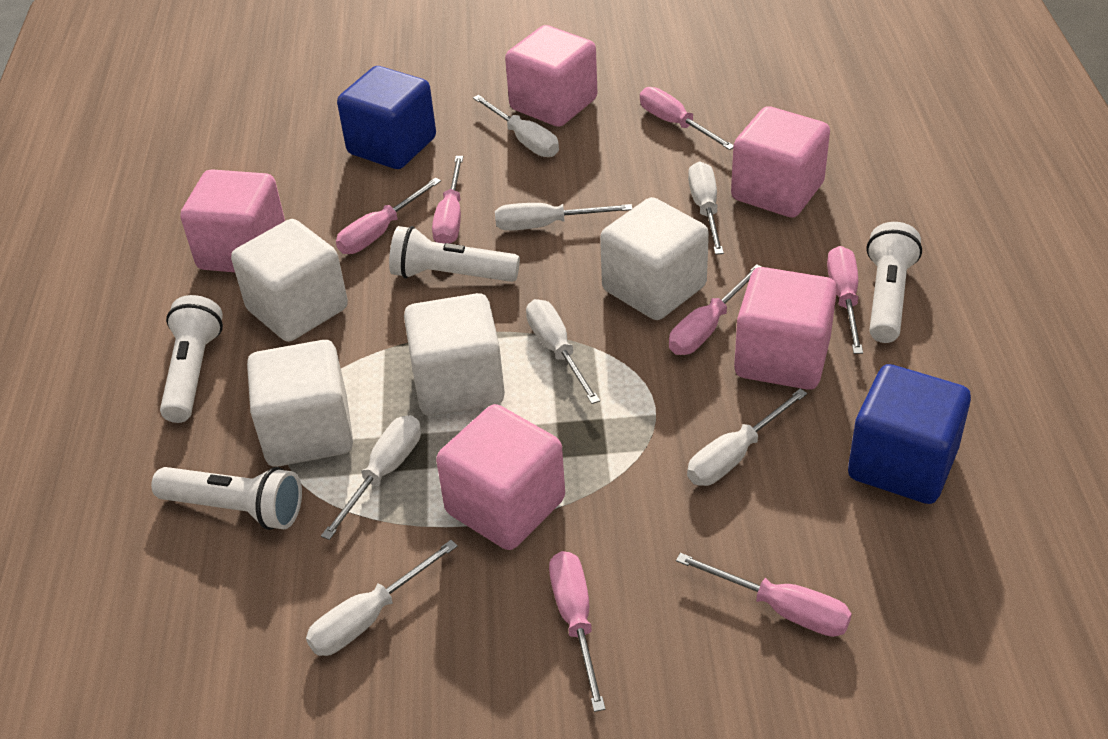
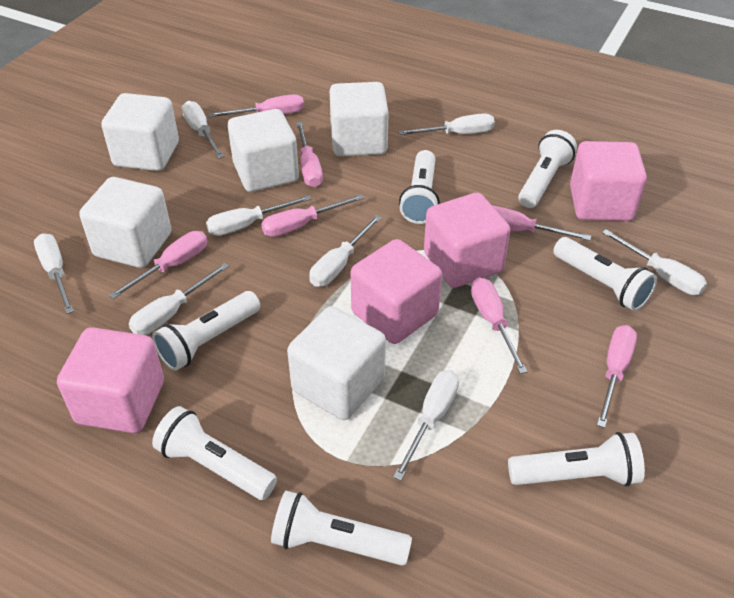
blue cube: 2 -> 0
pink cube: 5 -> 4
white cube: 4 -> 5
white flashlight: 4 -> 7
white screwdriver: 7 -> 8

